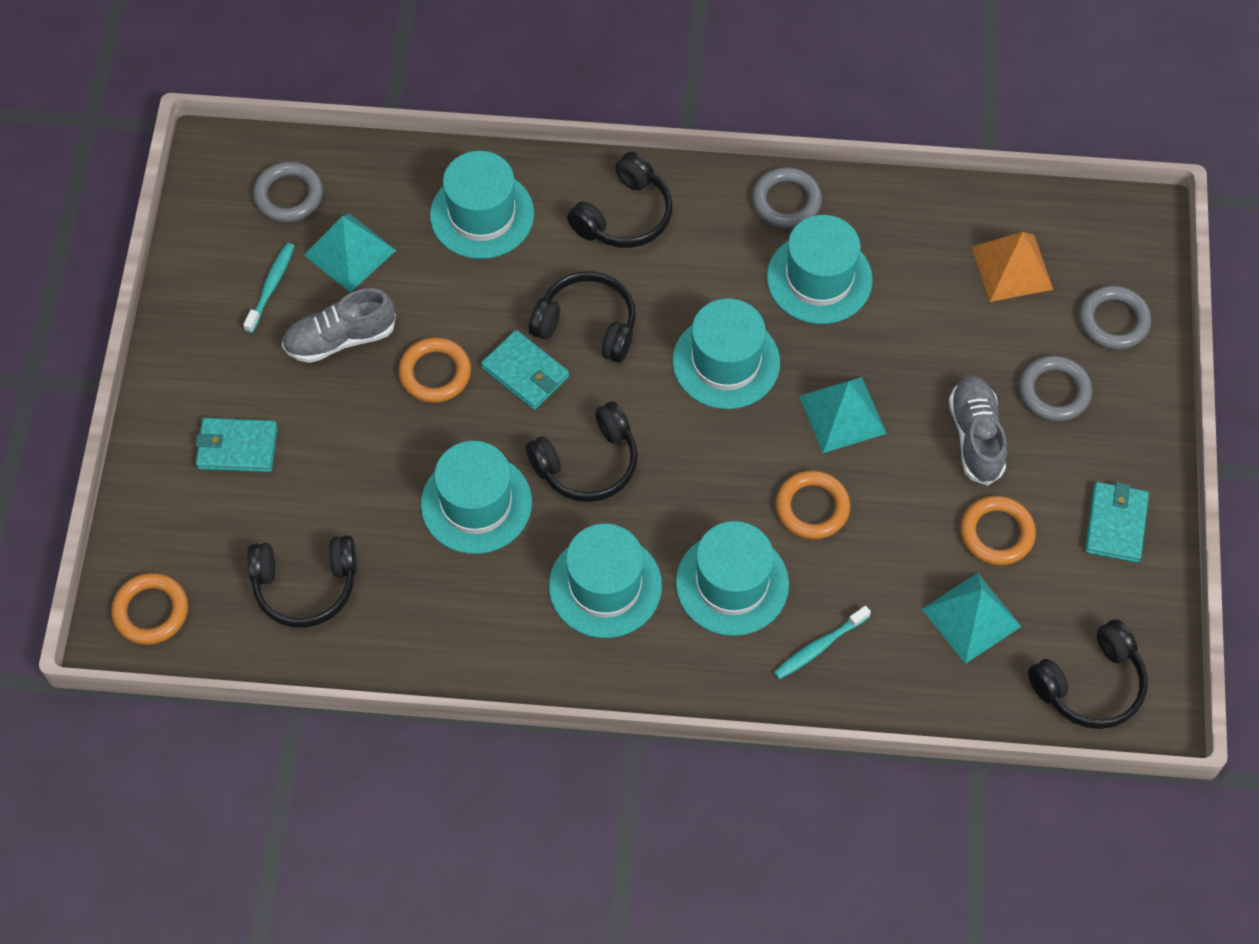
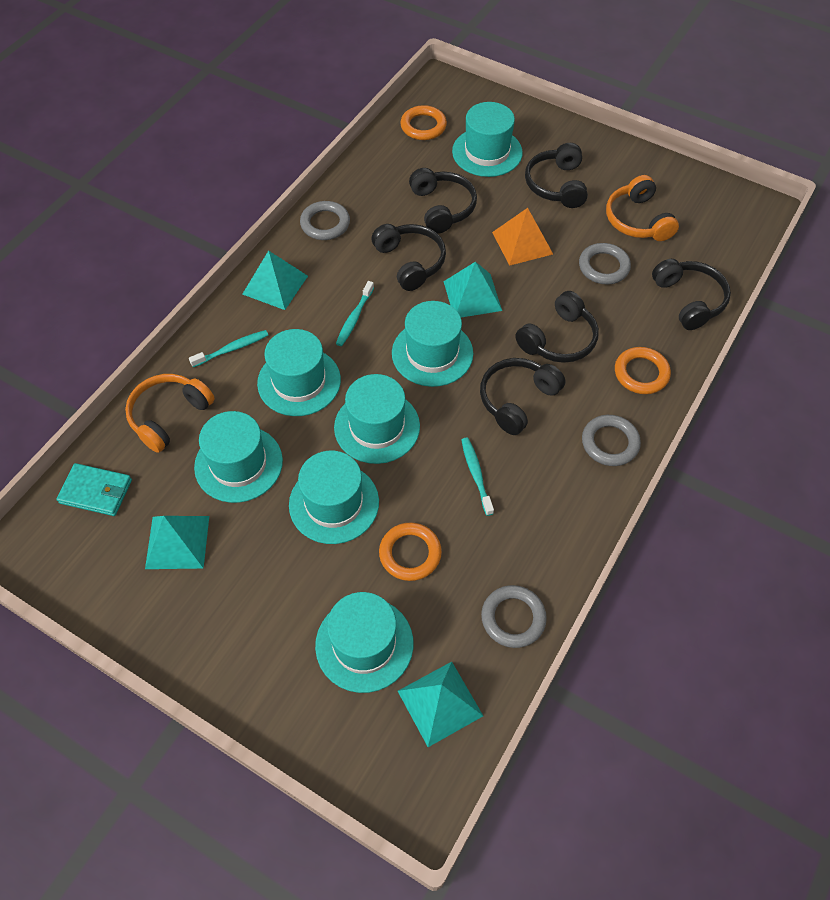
black headphones: 5 -> 6
grey shoe: 2 -> 0
orange headphones: 0 -> 2
orange ring: 4 -> 3
turquoise hat: 6 -> 7
turquoise pyramid: 3 -> 4
turquoise toothbrush: 2 -> 3
turquoise wallet: 3 -> 1

